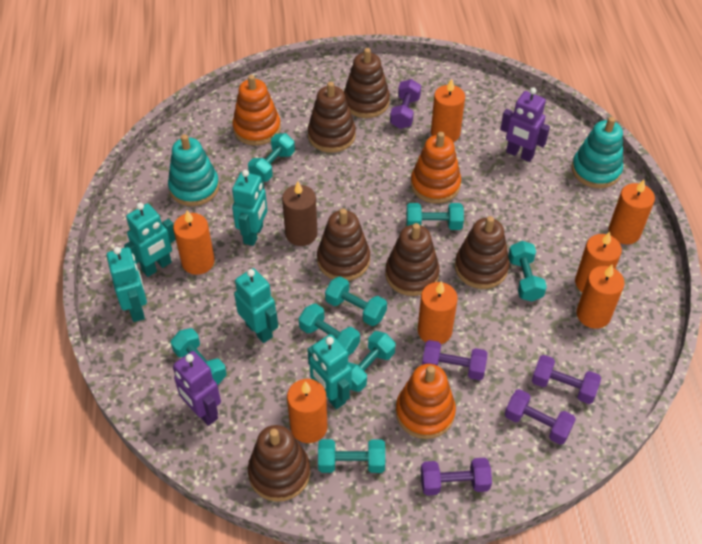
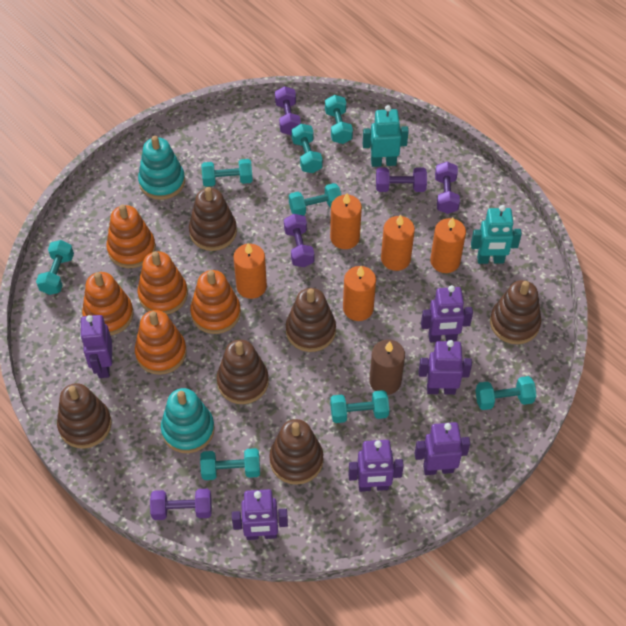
orange candle: 7 -> 5
orange stacking toy: 3 -> 5
purple robot: 2 -> 6
turquoise robot: 5 -> 2

